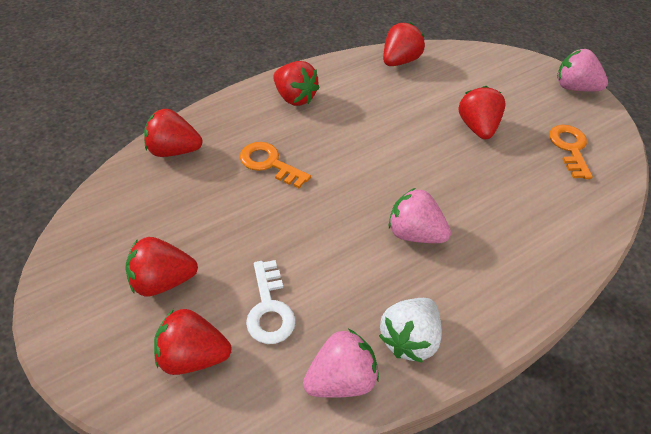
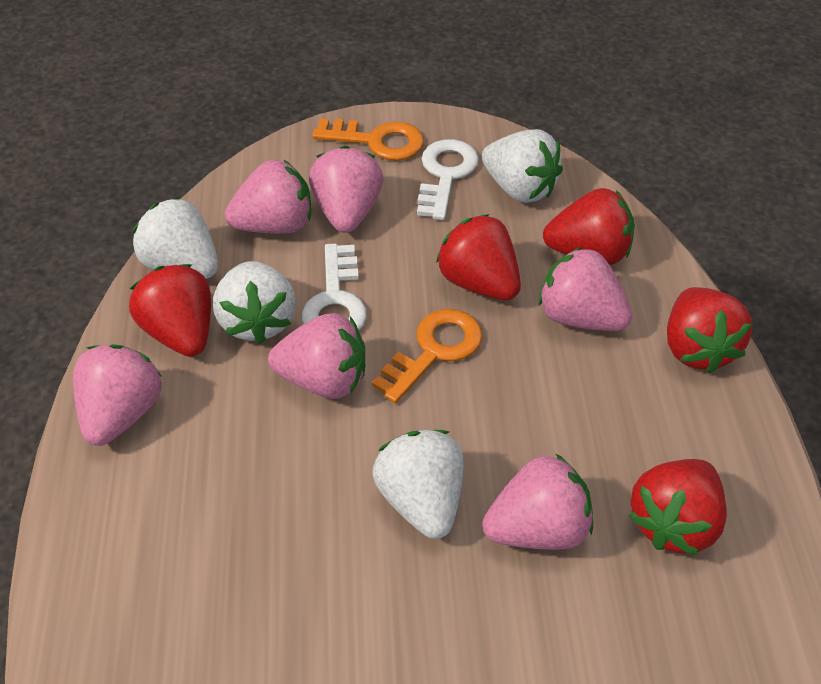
pink strawberry: 3 -> 6
red strawberry: 6 -> 5
white key: 1 -> 2
white strawberry: 1 -> 4

